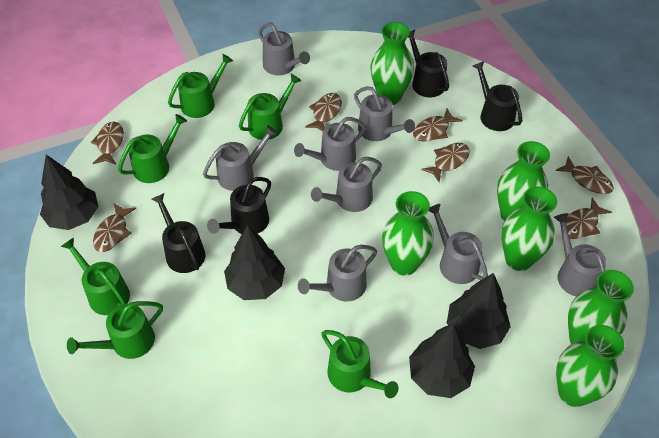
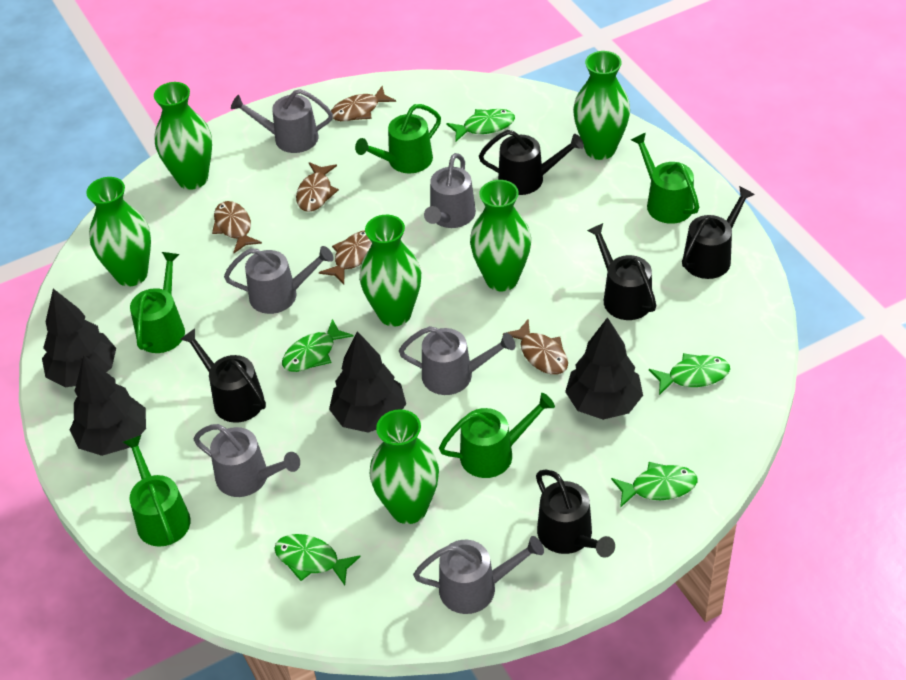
black watering can: 4 -> 5
brown fish: 7 -> 5
green fish: 0 -> 5
green watering can: 6 -> 5
grey watering can: 8 -> 6

